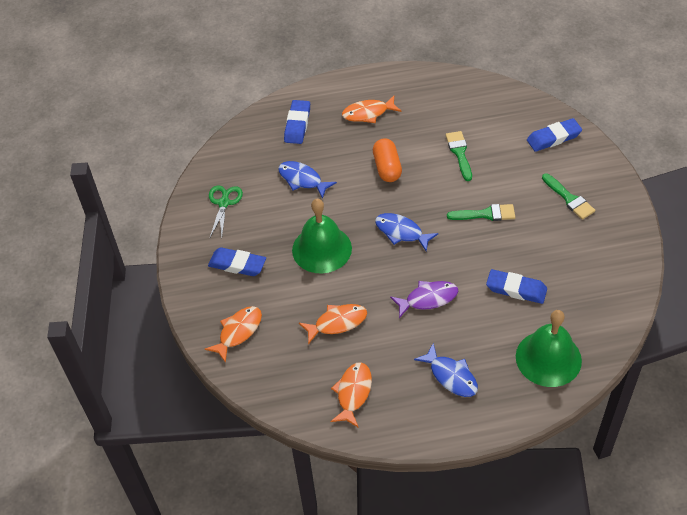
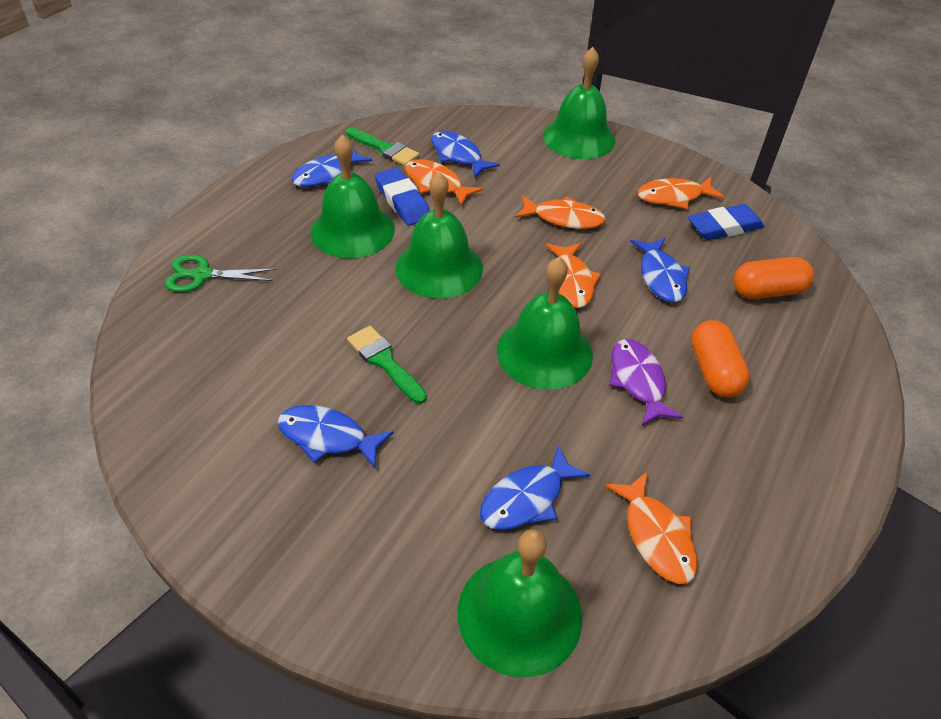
blue eraser: 4 -> 2
blue fish: 3 -> 5
green bell: 2 -> 5
green brush: 3 -> 2
orange capsule: 1 -> 2
orange fish: 4 -> 5

